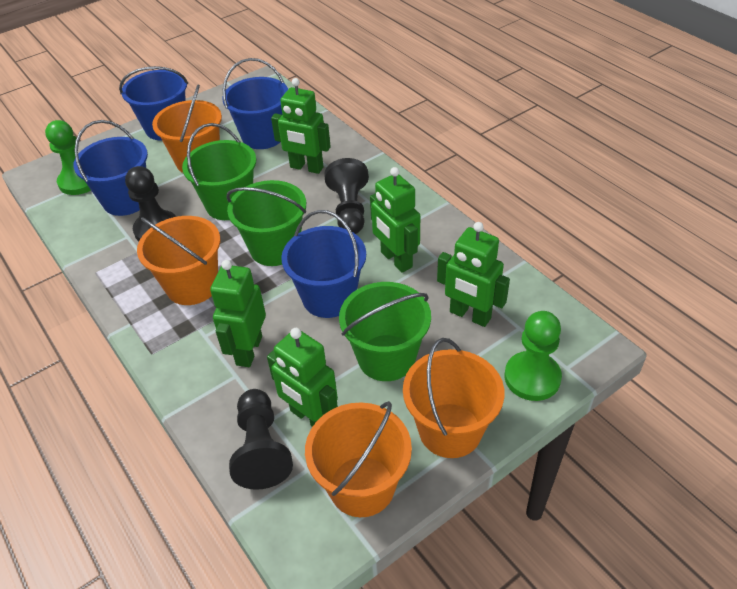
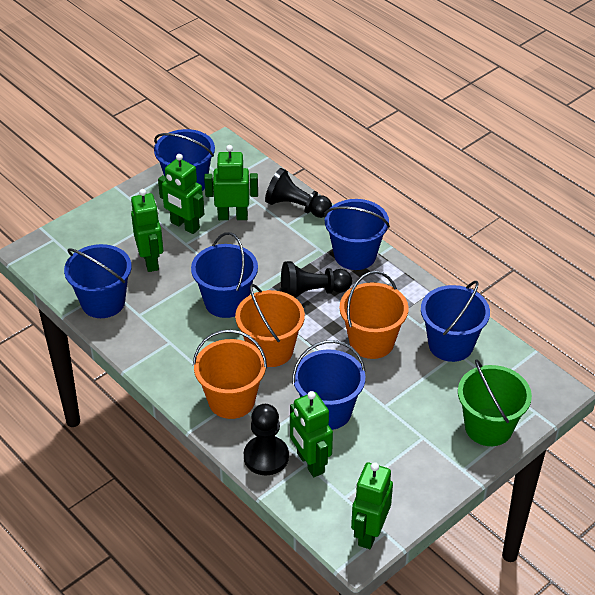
blue bucket: 4 -> 6
green bucket: 3 -> 1
green pawn: 2 -> 0
orange bucket: 4 -> 3

